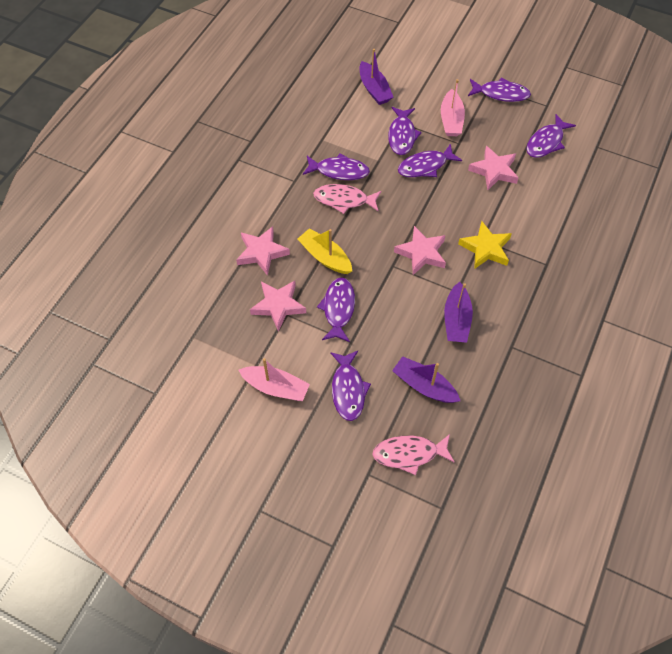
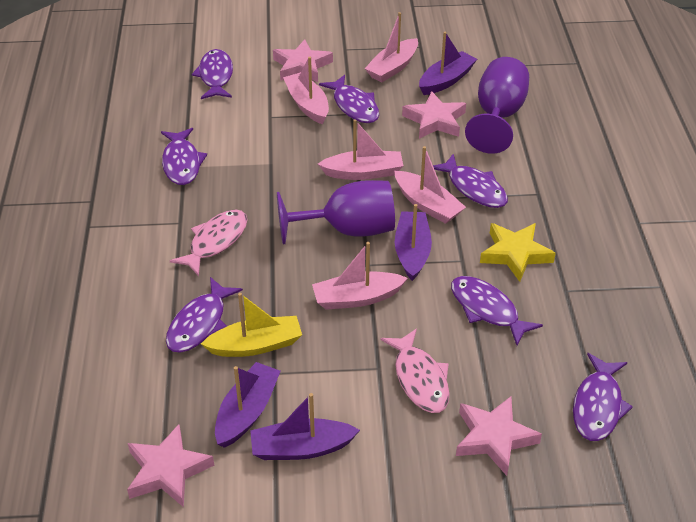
pink boat: 2 -> 5
purple boat: 3 -> 4
purple goblet: 0 -> 2

